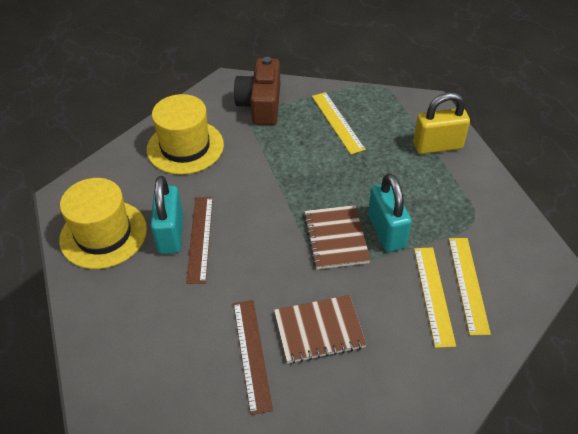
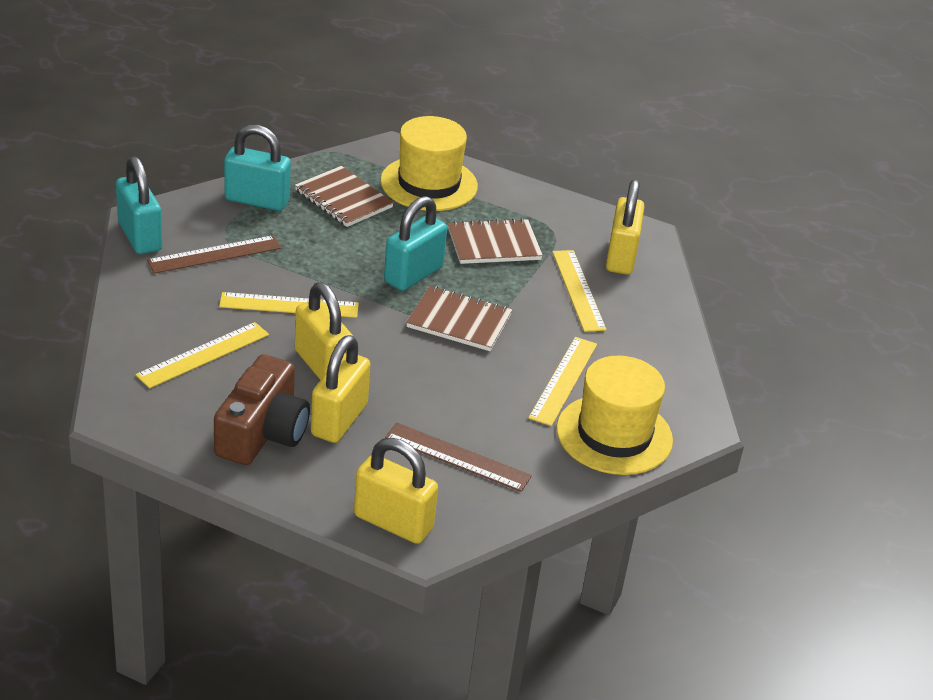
brown notebook: 2 -> 3
turquoise padlock: 2 -> 3
yellow padlock: 1 -> 4
yellow ruler: 3 -> 4

